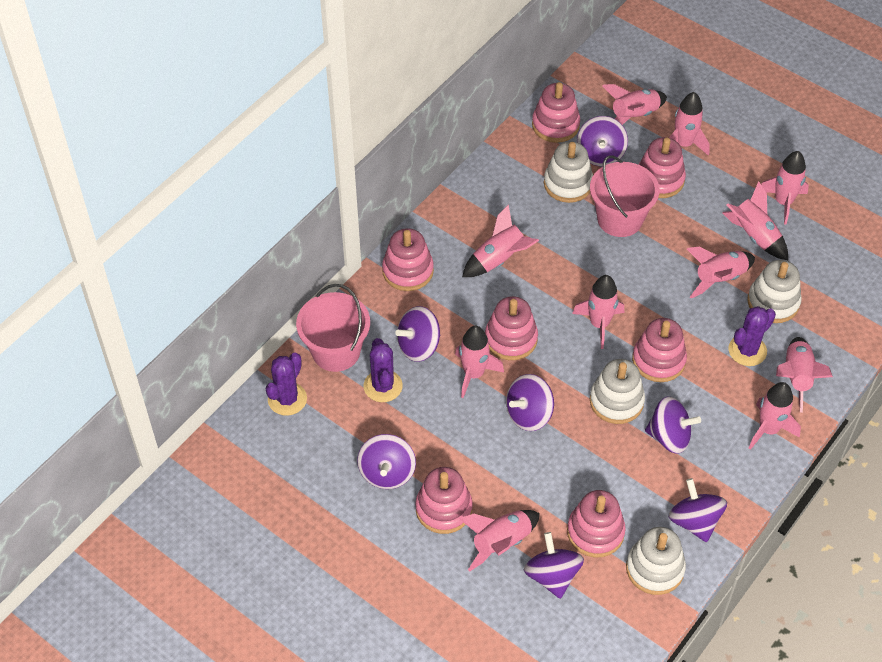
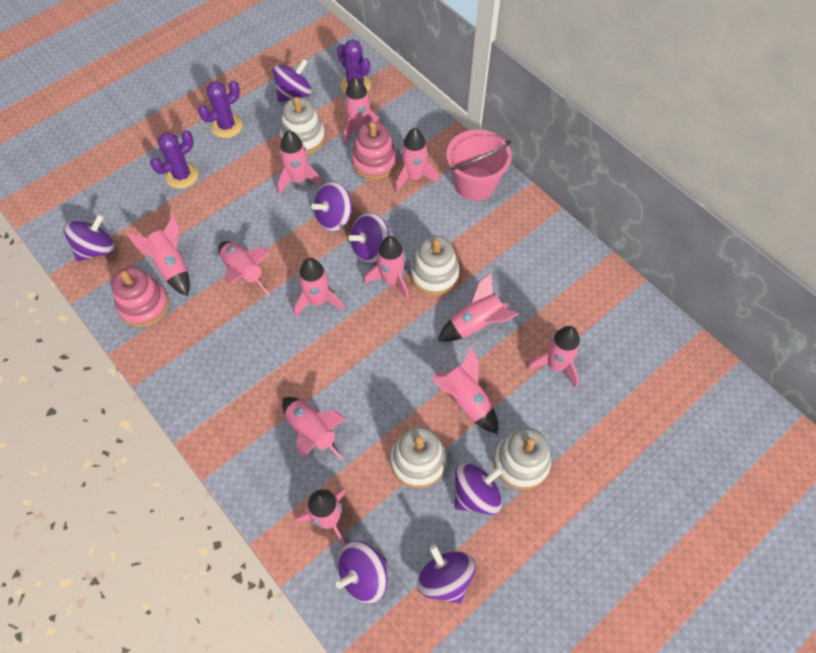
pink bucket: 2 -> 1
pink rocket: 11 -> 12
pink stacking toy: 7 -> 2

